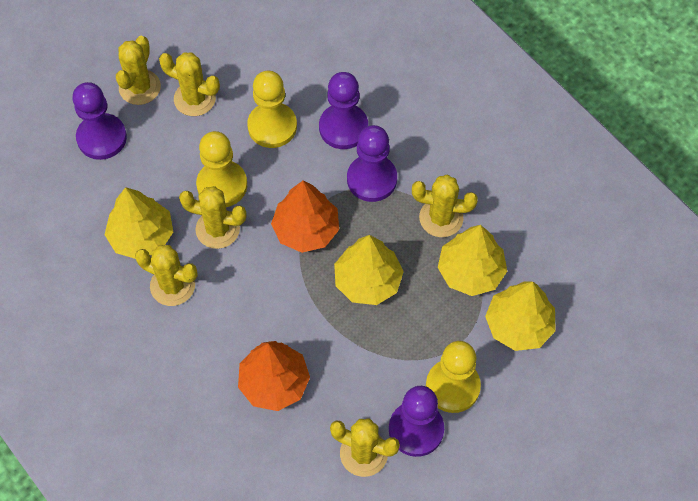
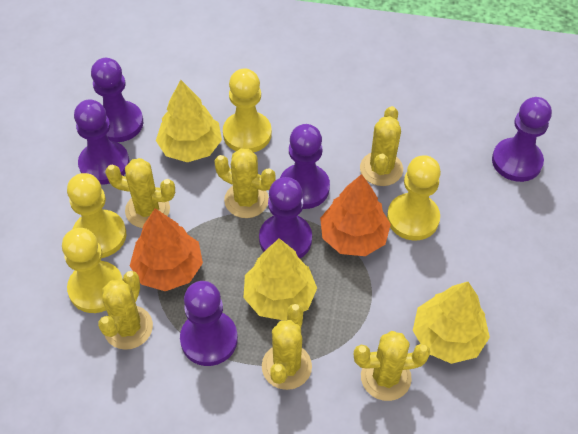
purple pawn: 4 -> 6
yellow pawn: 3 -> 4
yellow tree: 4 -> 3

